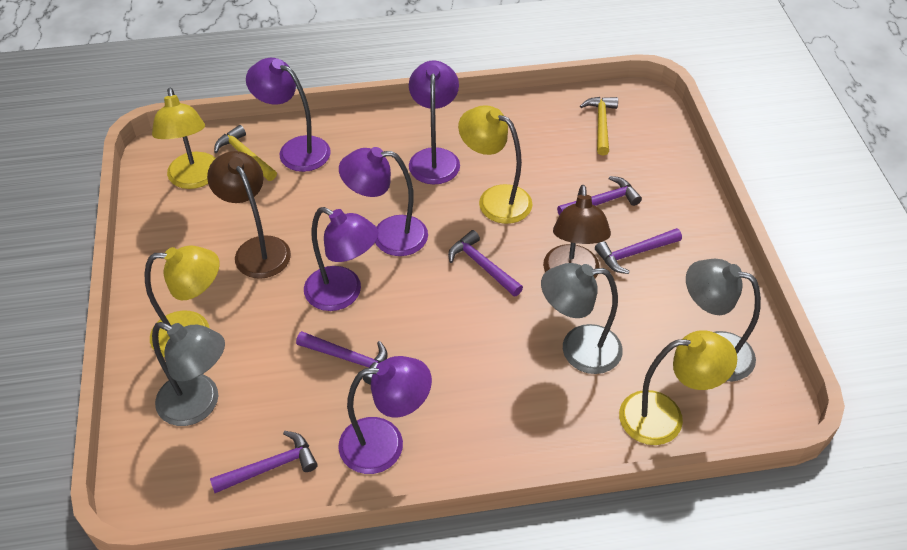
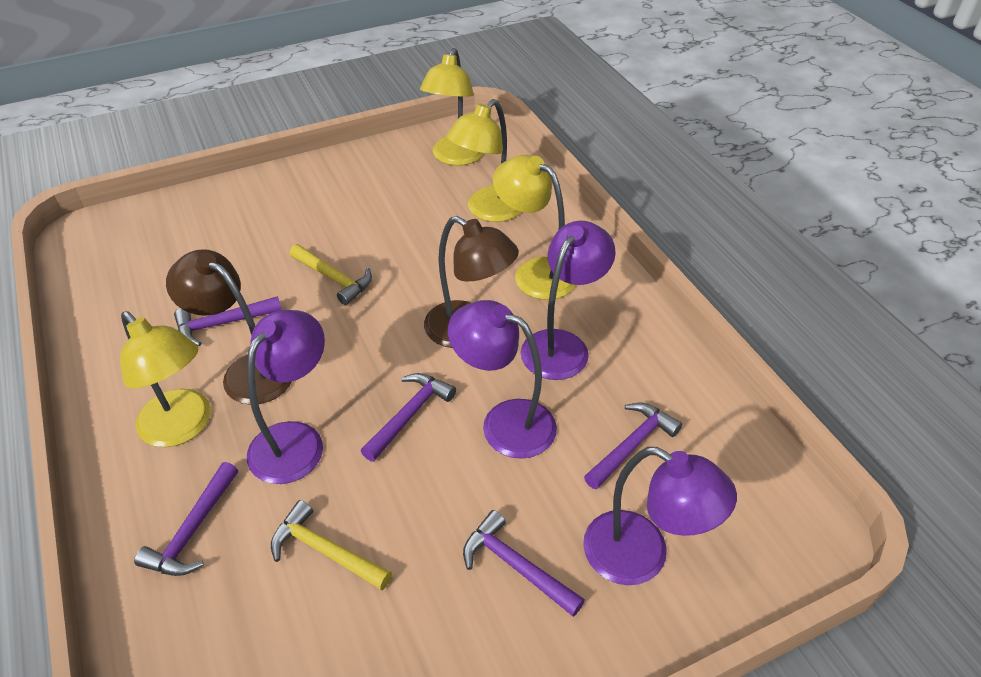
grey lamp: 3 -> 0
purple lamp: 5 -> 4

